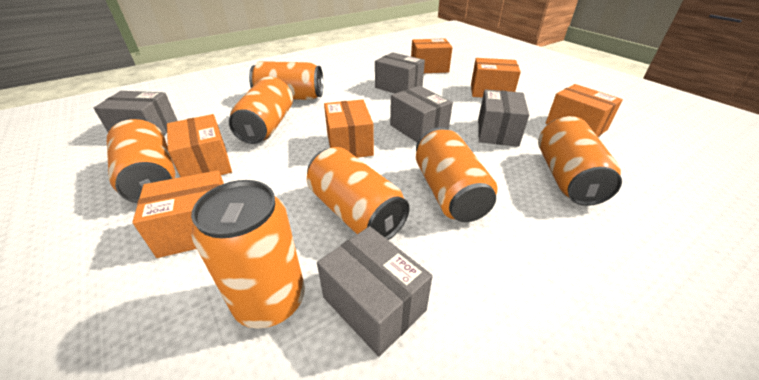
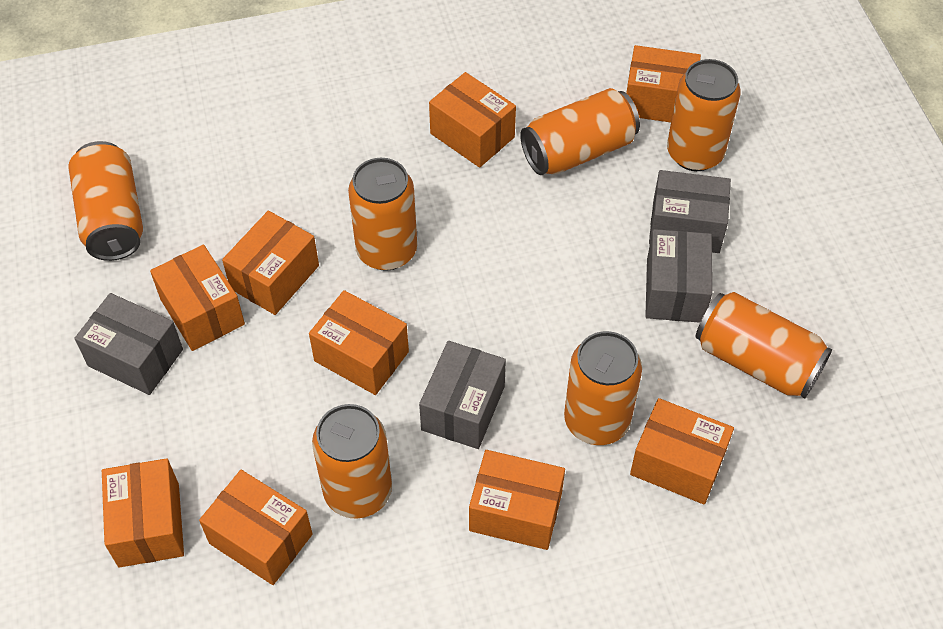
grey box: 5 -> 4
orange box: 6 -> 9

